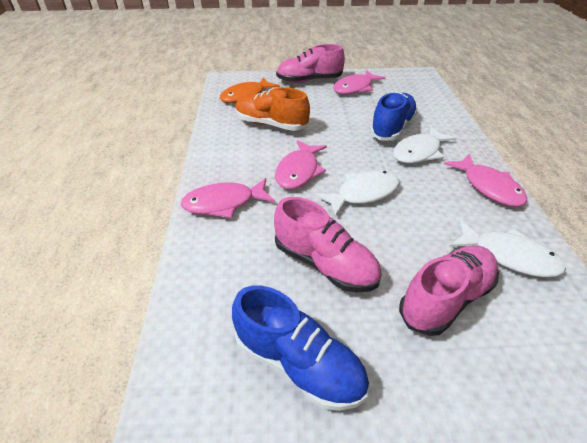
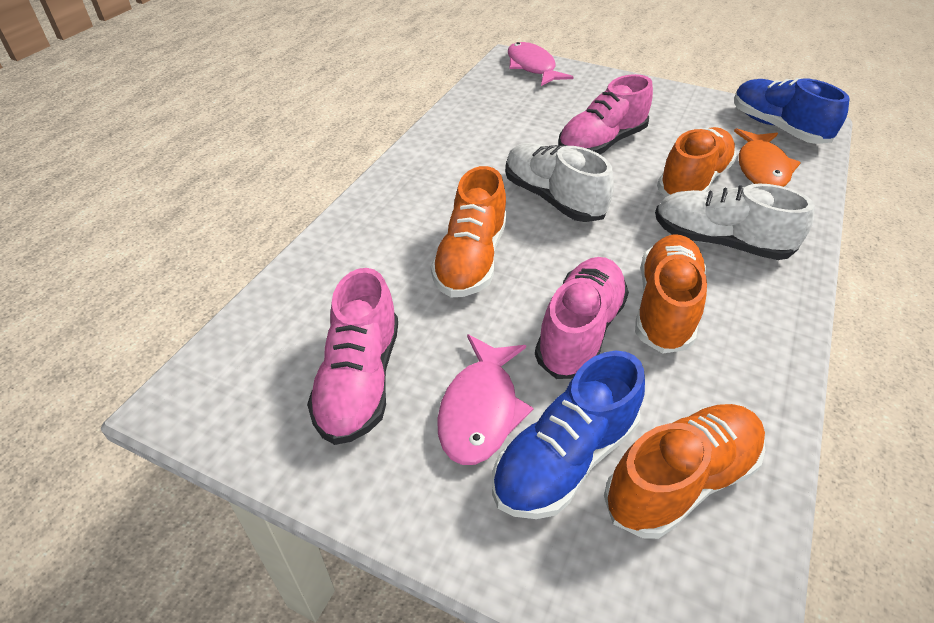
orange shoe: 1 -> 4
pink fish: 4 -> 2
white fish: 3 -> 0
white shoe: 0 -> 2

